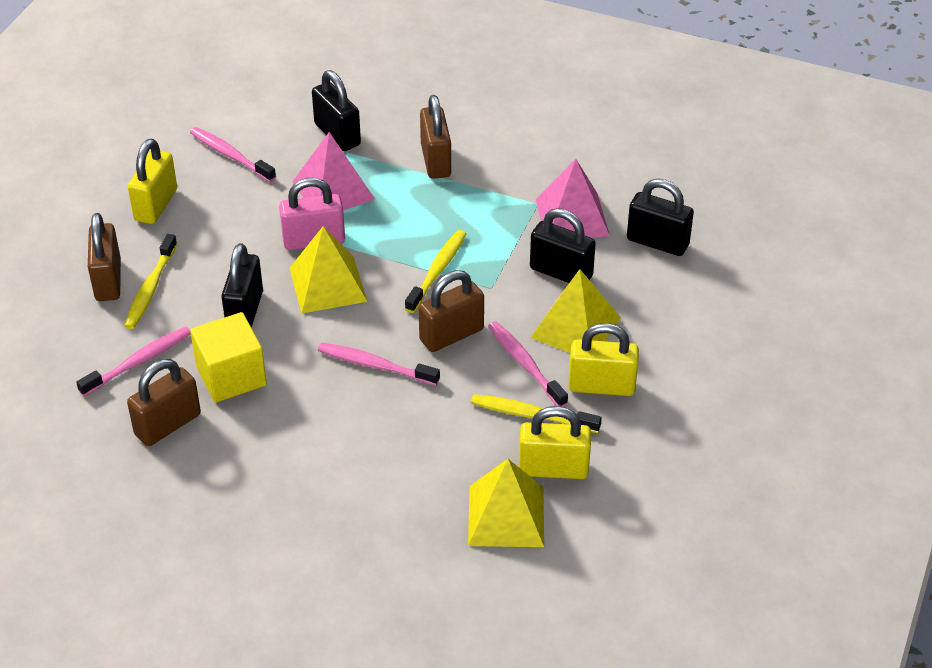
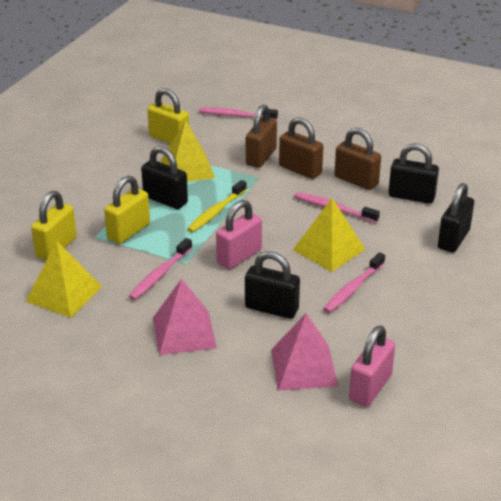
brown padlock: 4 -> 3
pink padlock: 1 -> 2
yellow cube: 1 -> 0
yellow toothbrush: 3 -> 1

